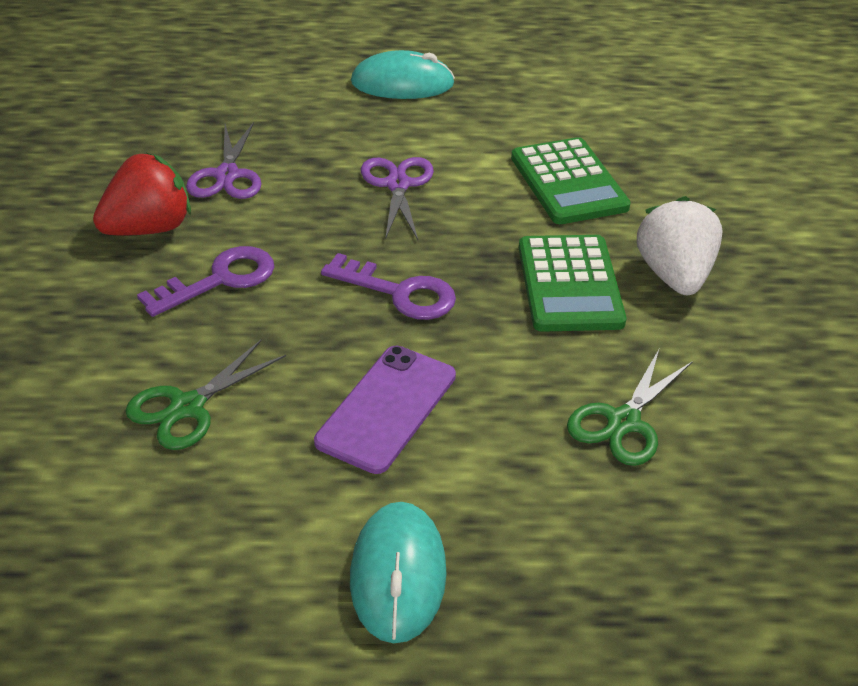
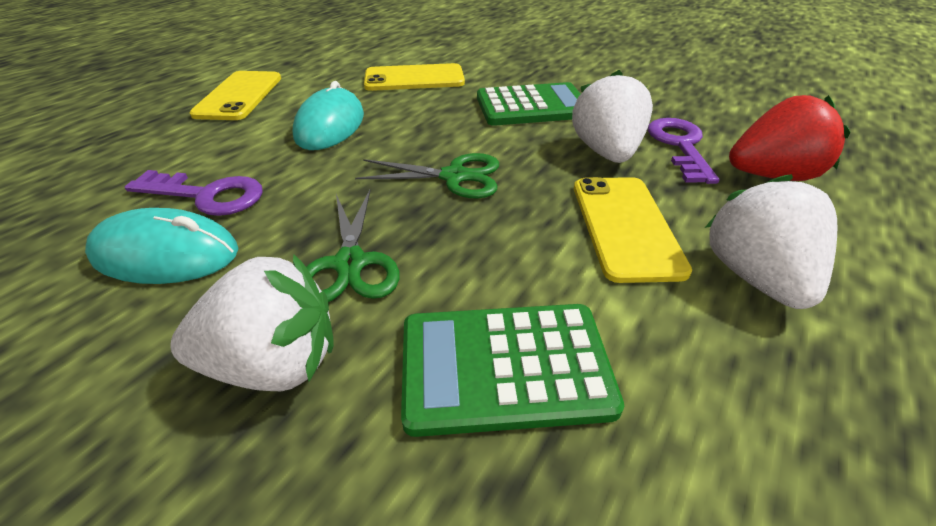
purple phone: 1 -> 0
purple scissors: 2 -> 0
white strawberry: 1 -> 3
yellow phone: 0 -> 3

